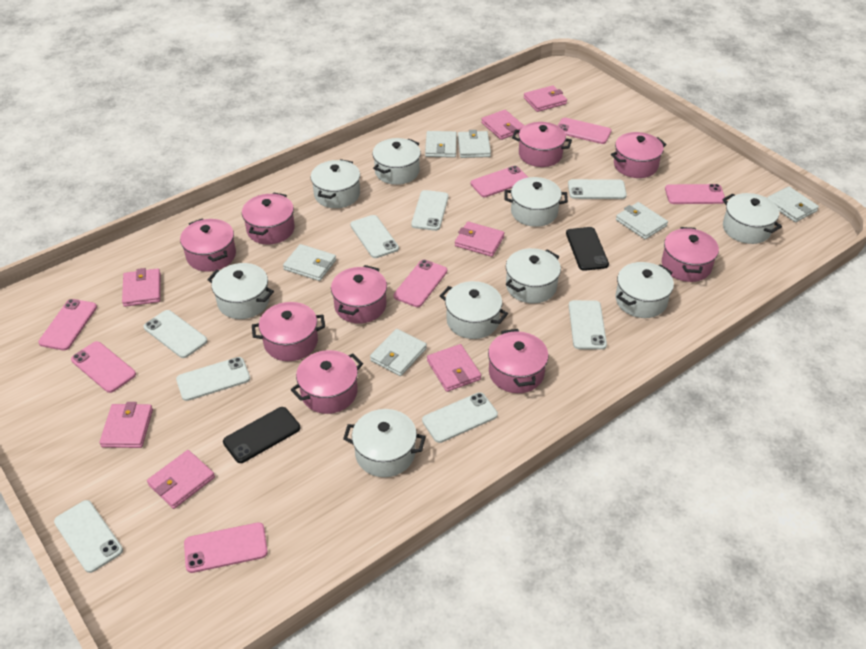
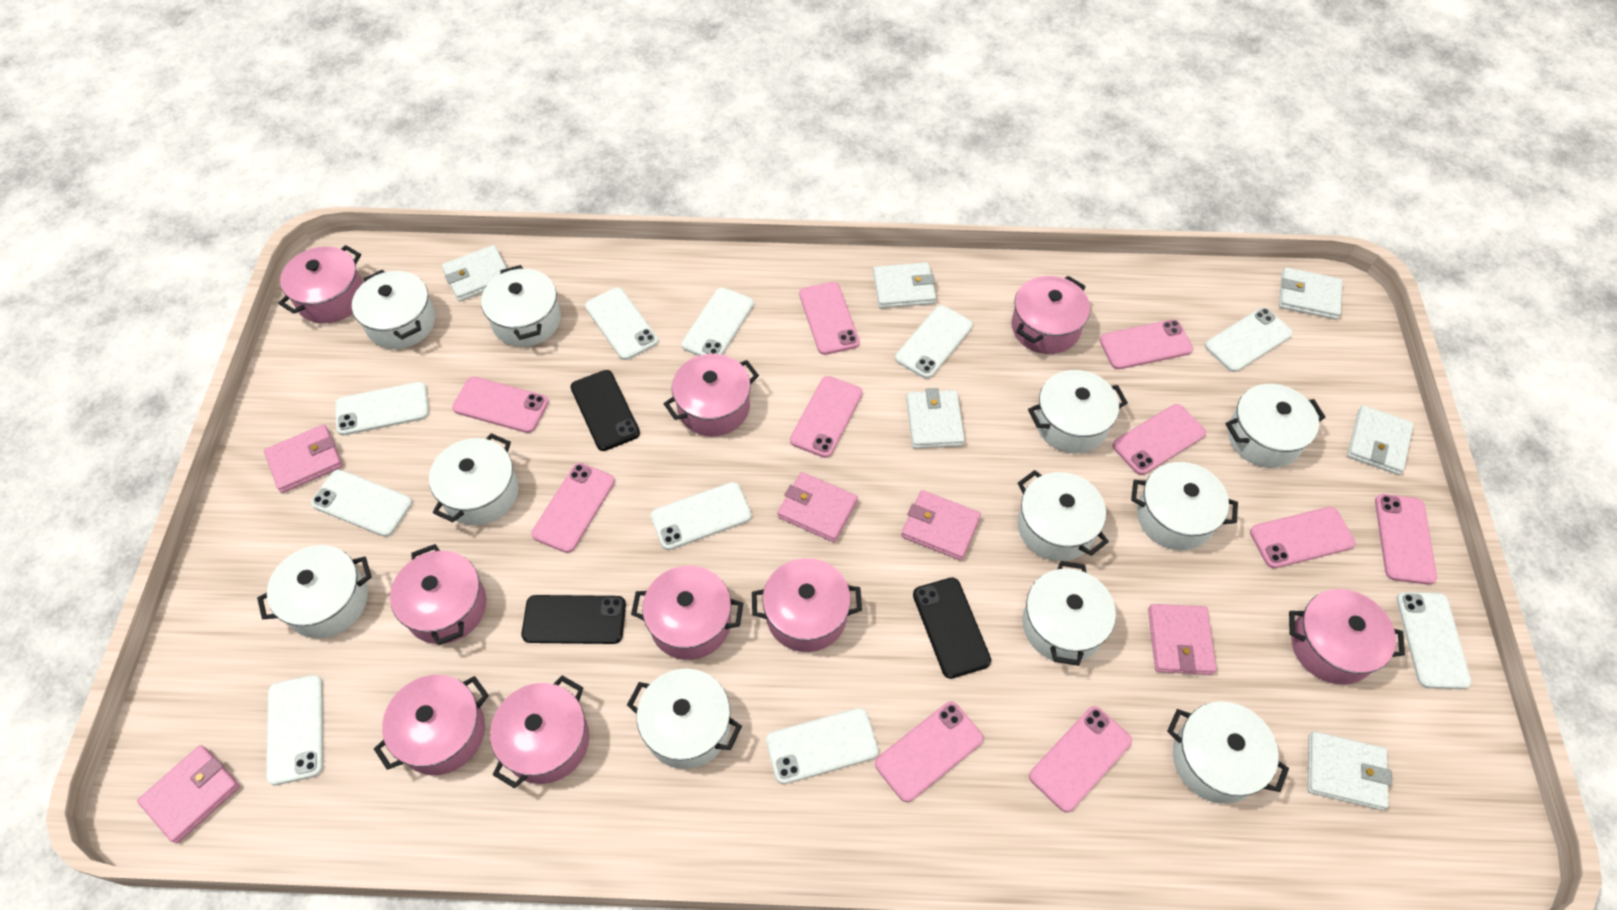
black phone: 2 -> 3
pink phone: 7 -> 10
pink wallet: 7 -> 5
white phone: 8 -> 10
white pot: 9 -> 11

